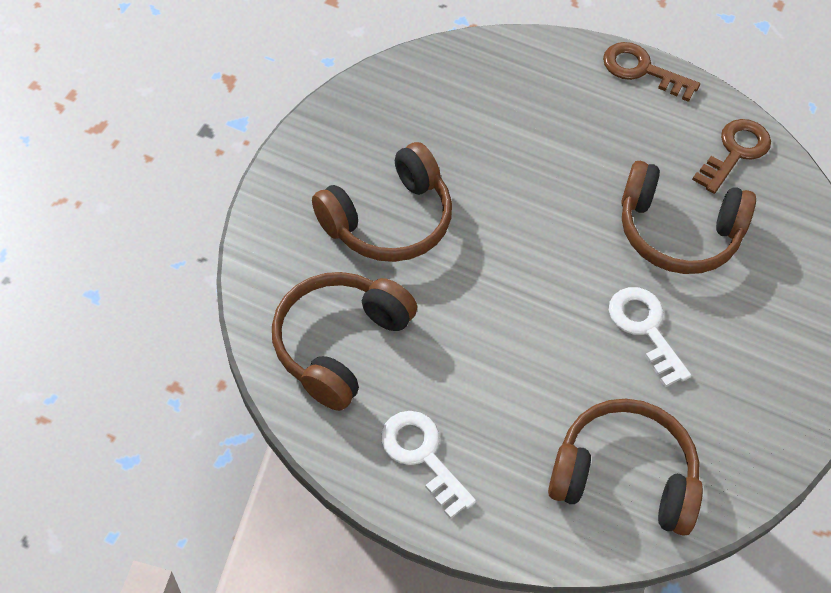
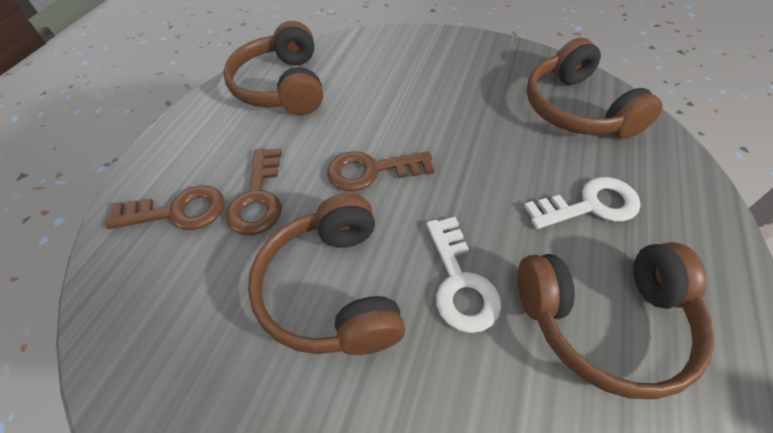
brown key: 2 -> 3

